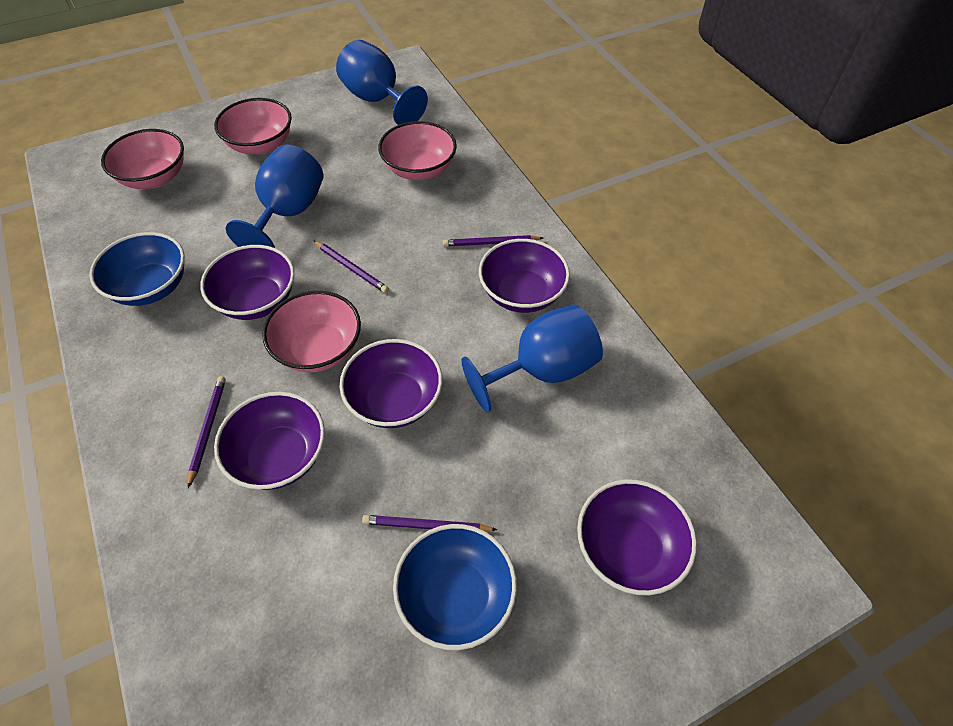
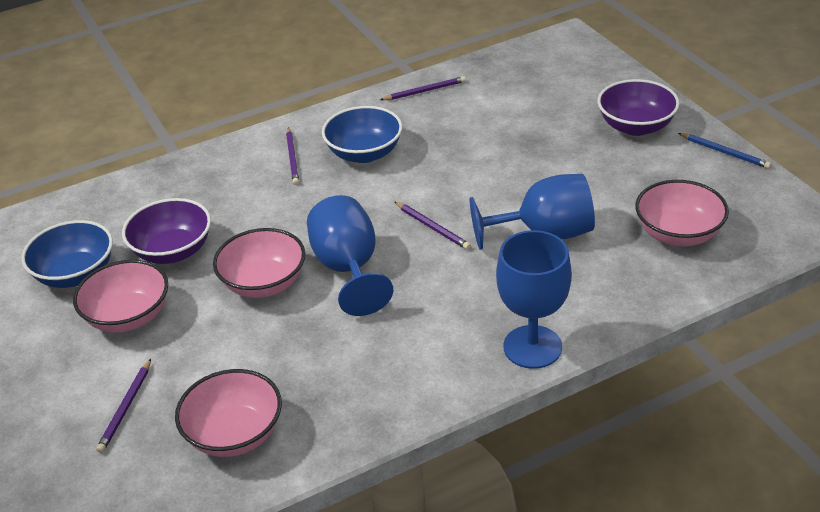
blue pencil: 0 -> 1
purple bowl: 5 -> 2

